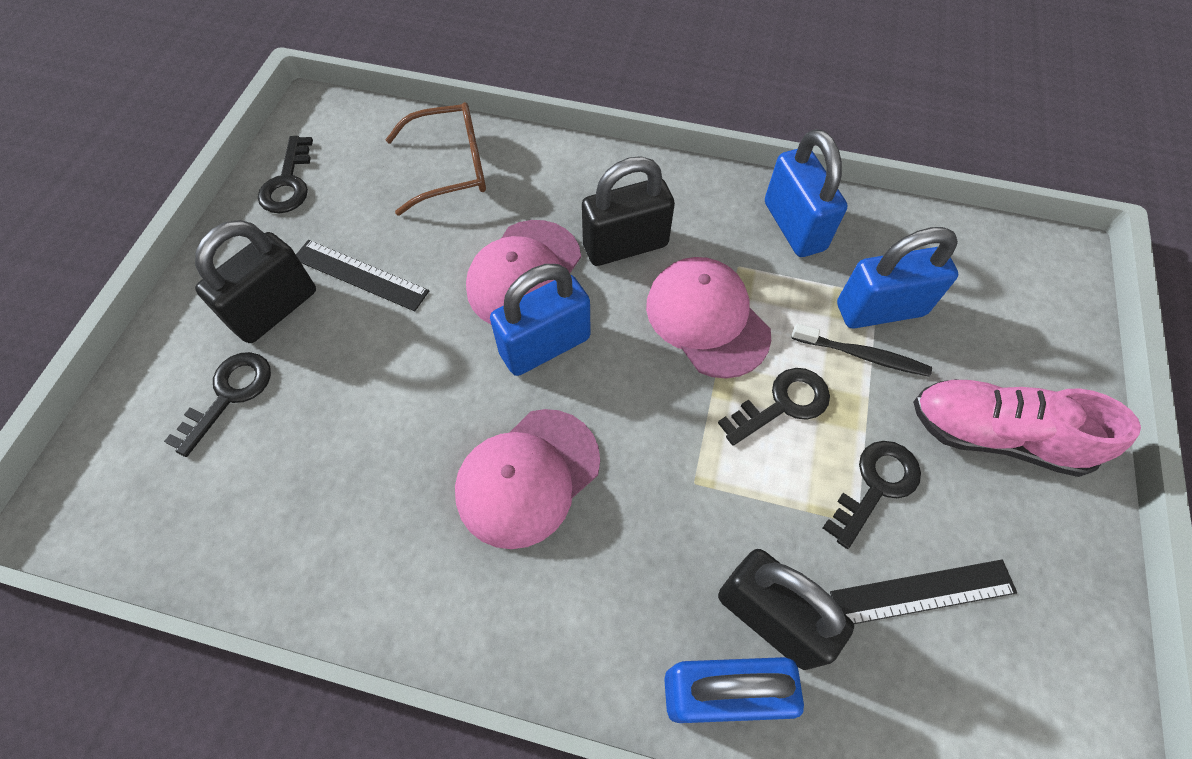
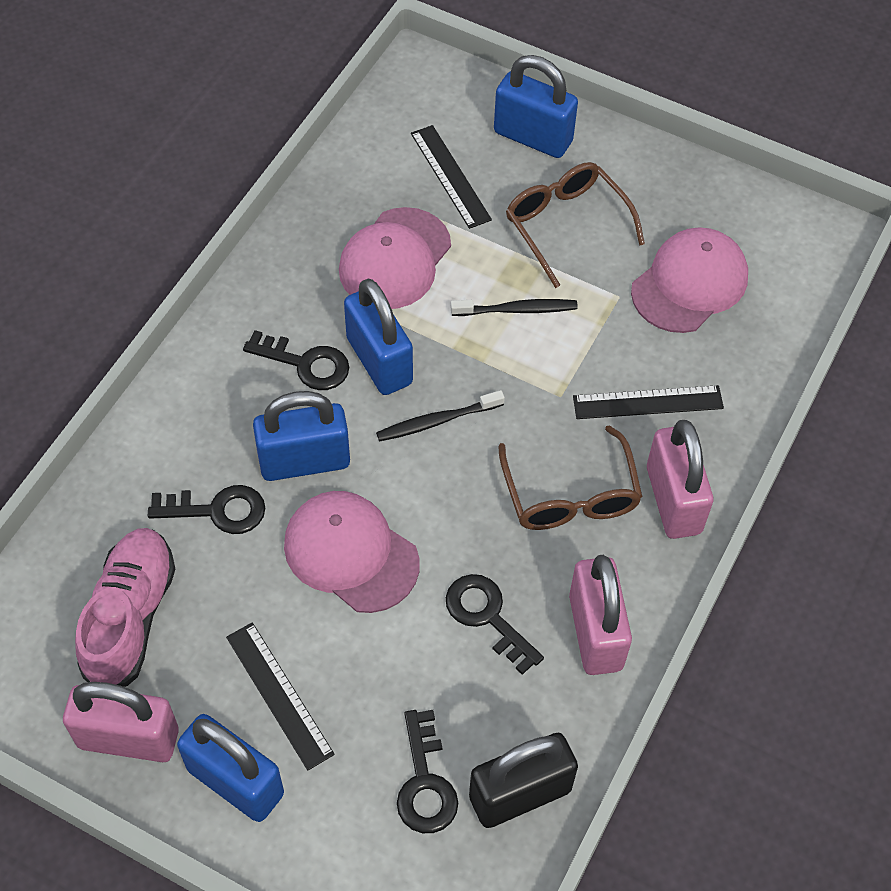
black padlock: 3 -> 1
black ruler: 2 -> 3
black toothbrush: 1 -> 2
brown glasses: 1 -> 2
pink padlock: 0 -> 3

